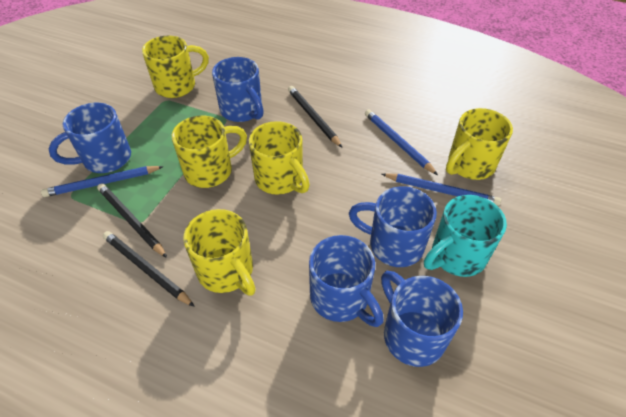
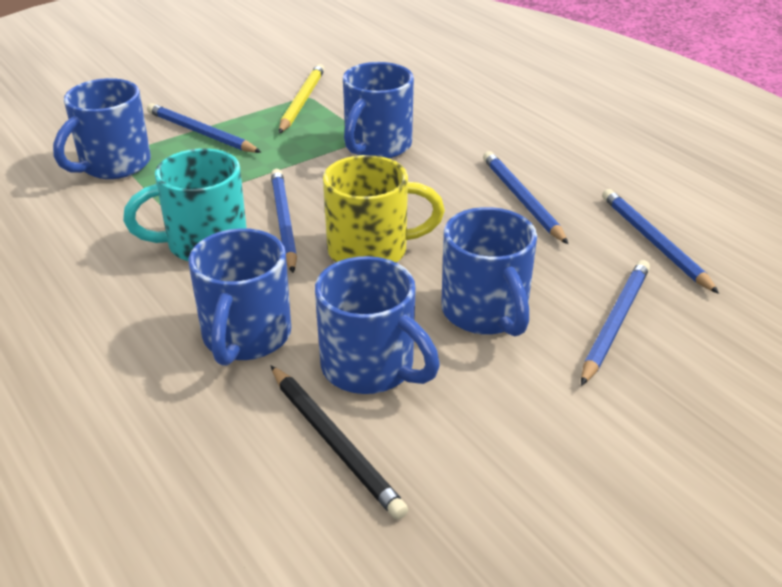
black pencil: 3 -> 1
blue pencil: 3 -> 5
yellow mug: 5 -> 1
yellow pencil: 0 -> 1

